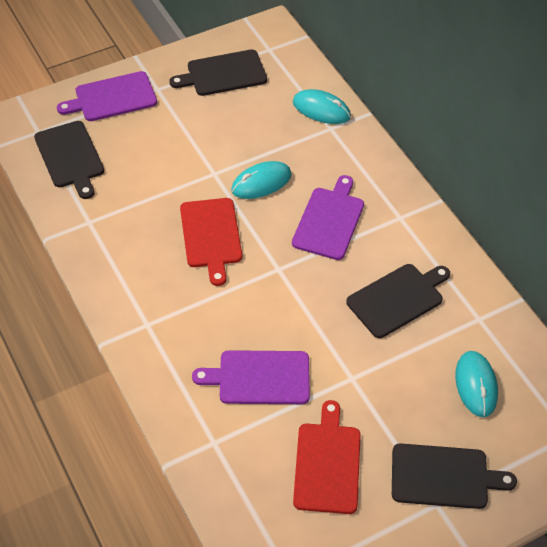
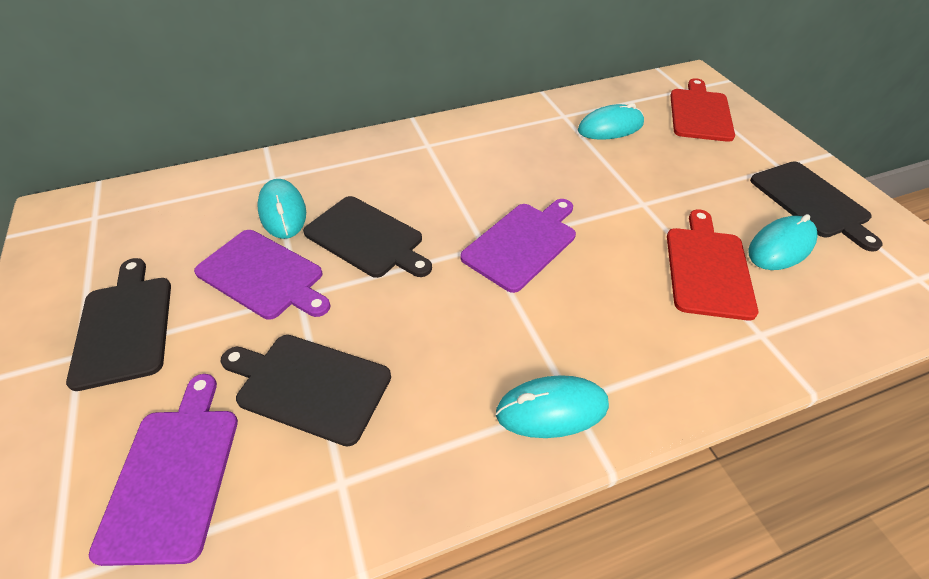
turquoise mouse: 3 -> 4

